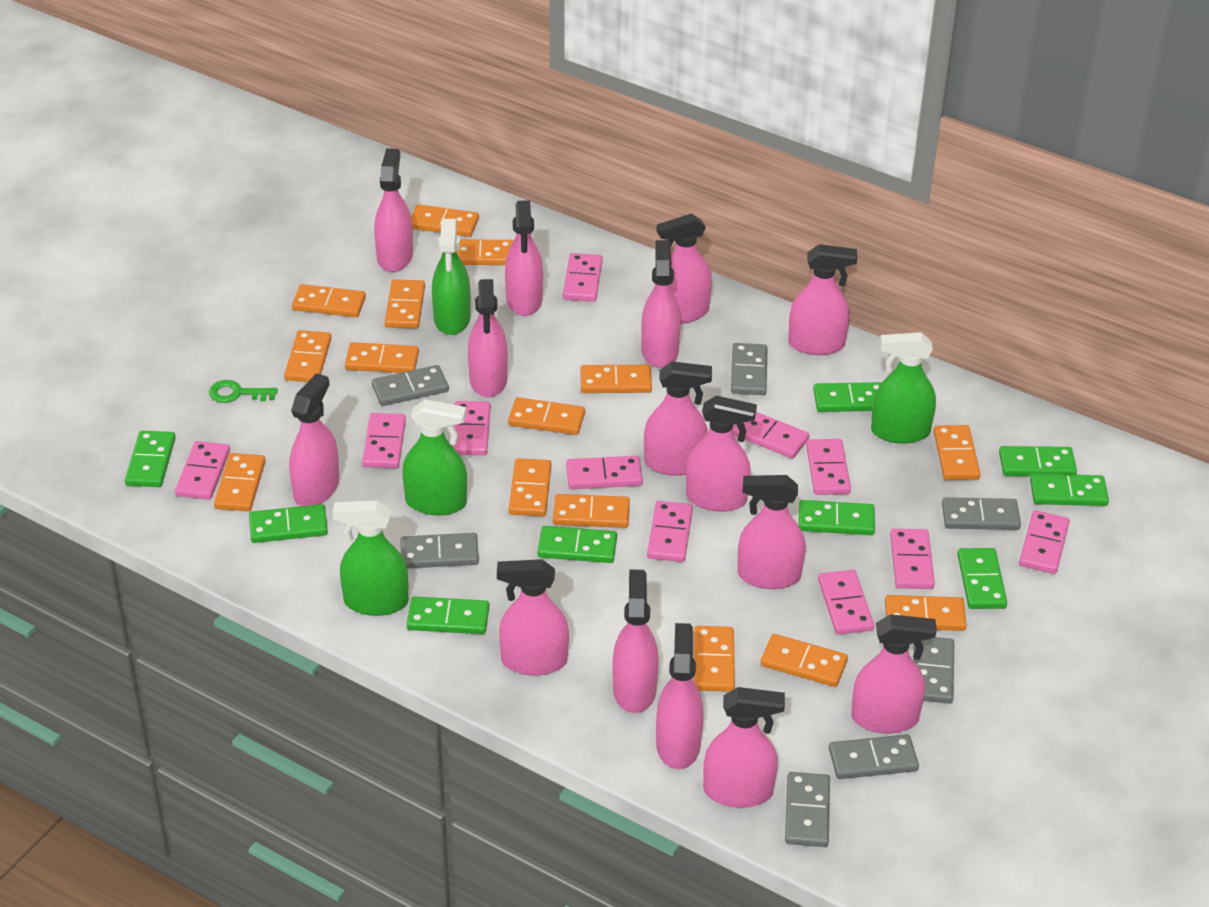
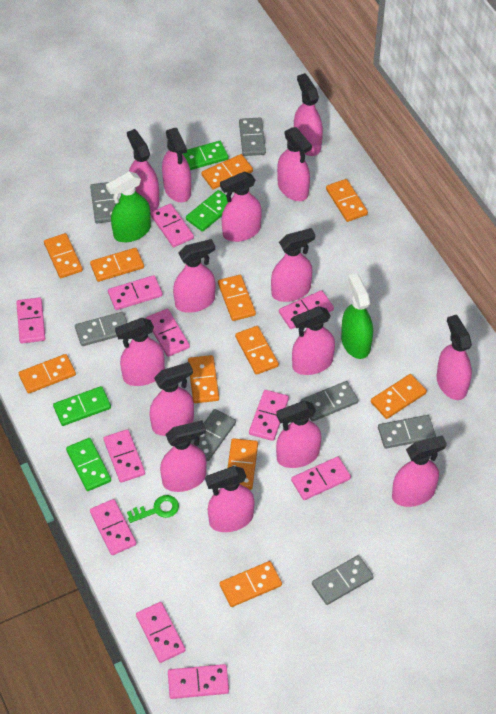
green domino: 9 -> 4
green spray bottle: 4 -> 2
orange domino: 15 -> 11

